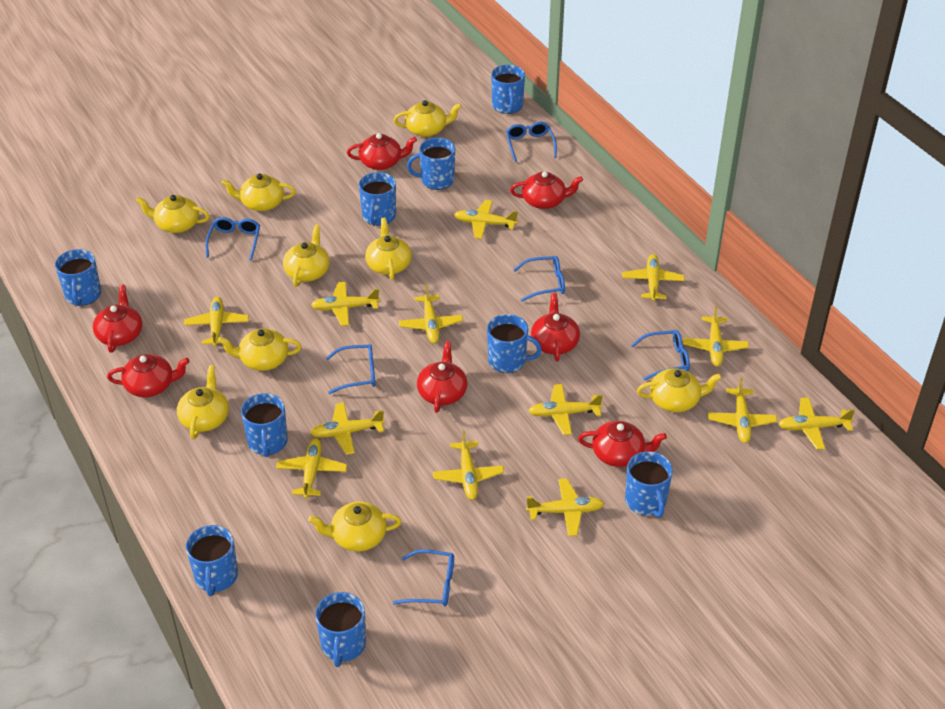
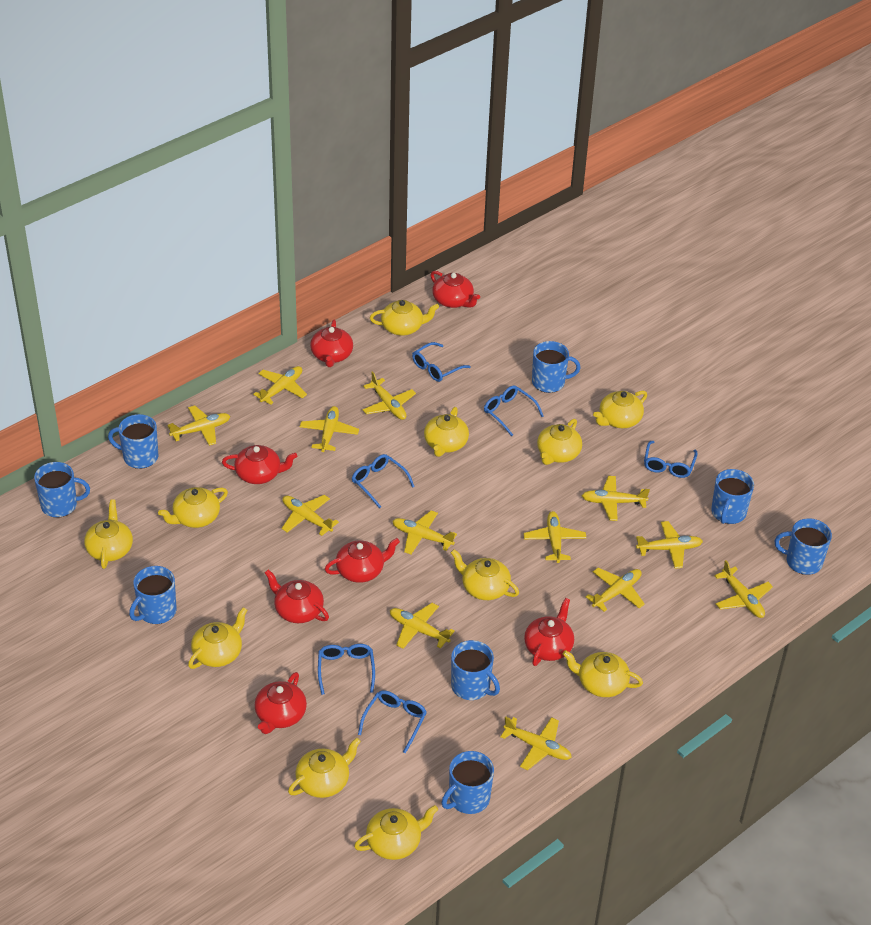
blue mug: 9 -> 8
yellow teapot: 9 -> 11

